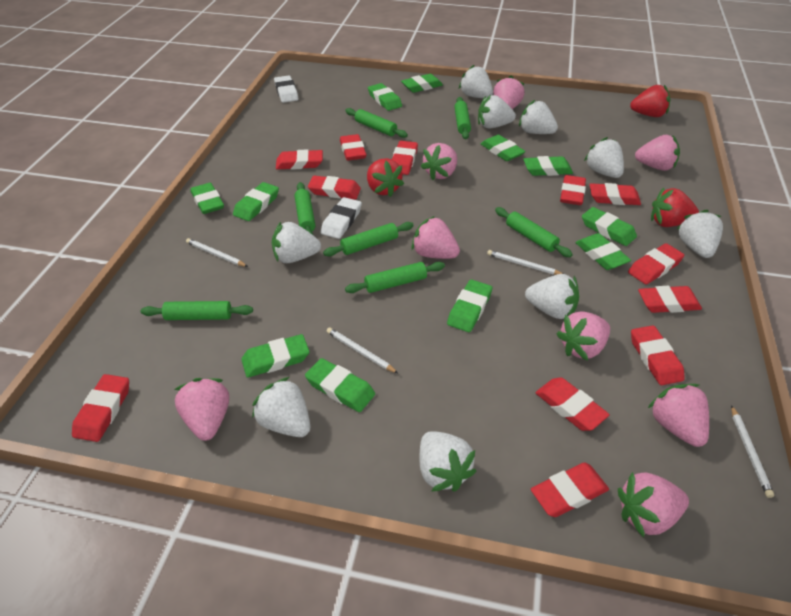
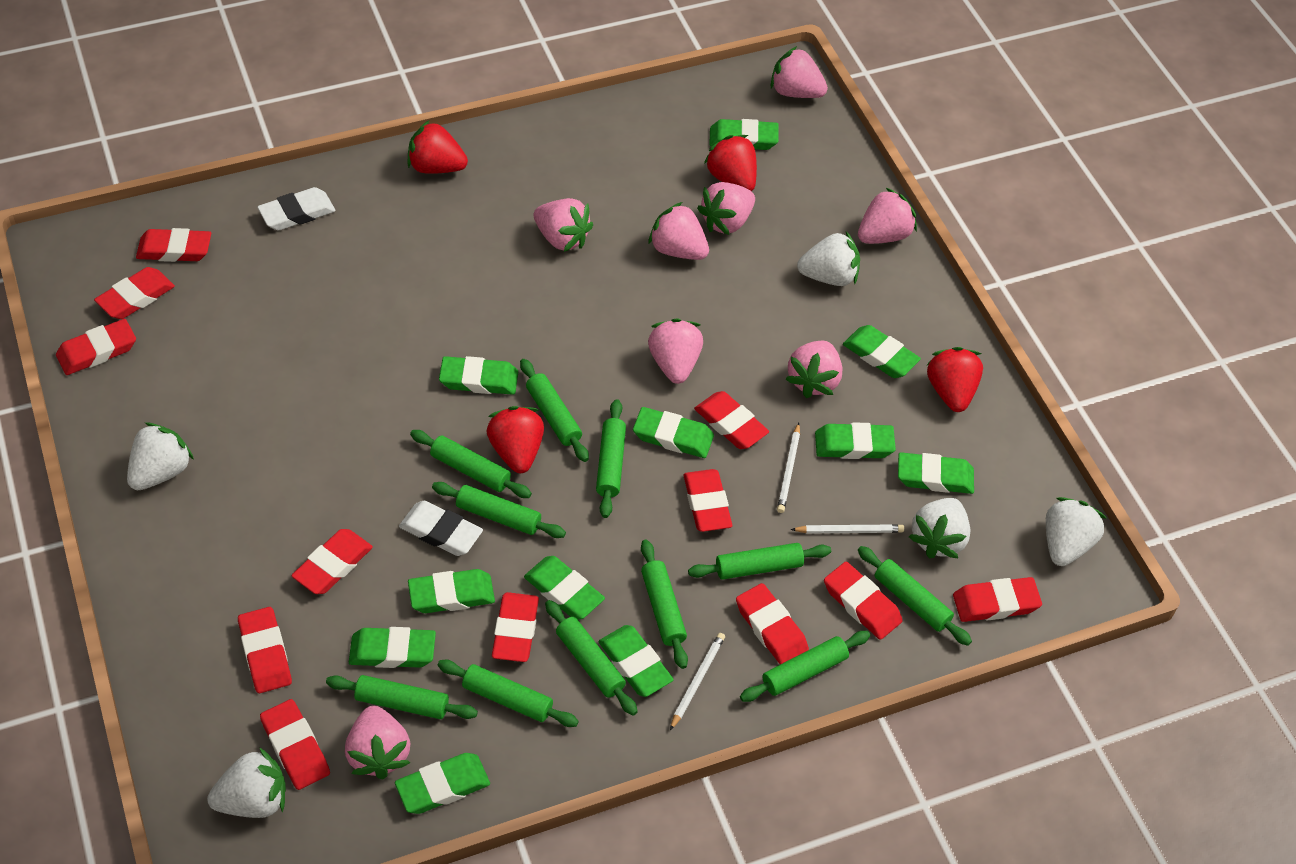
green rolling pin: 7 -> 11
red strawberry: 3 -> 4
white pencil: 4 -> 3
white strawberry: 9 -> 5

